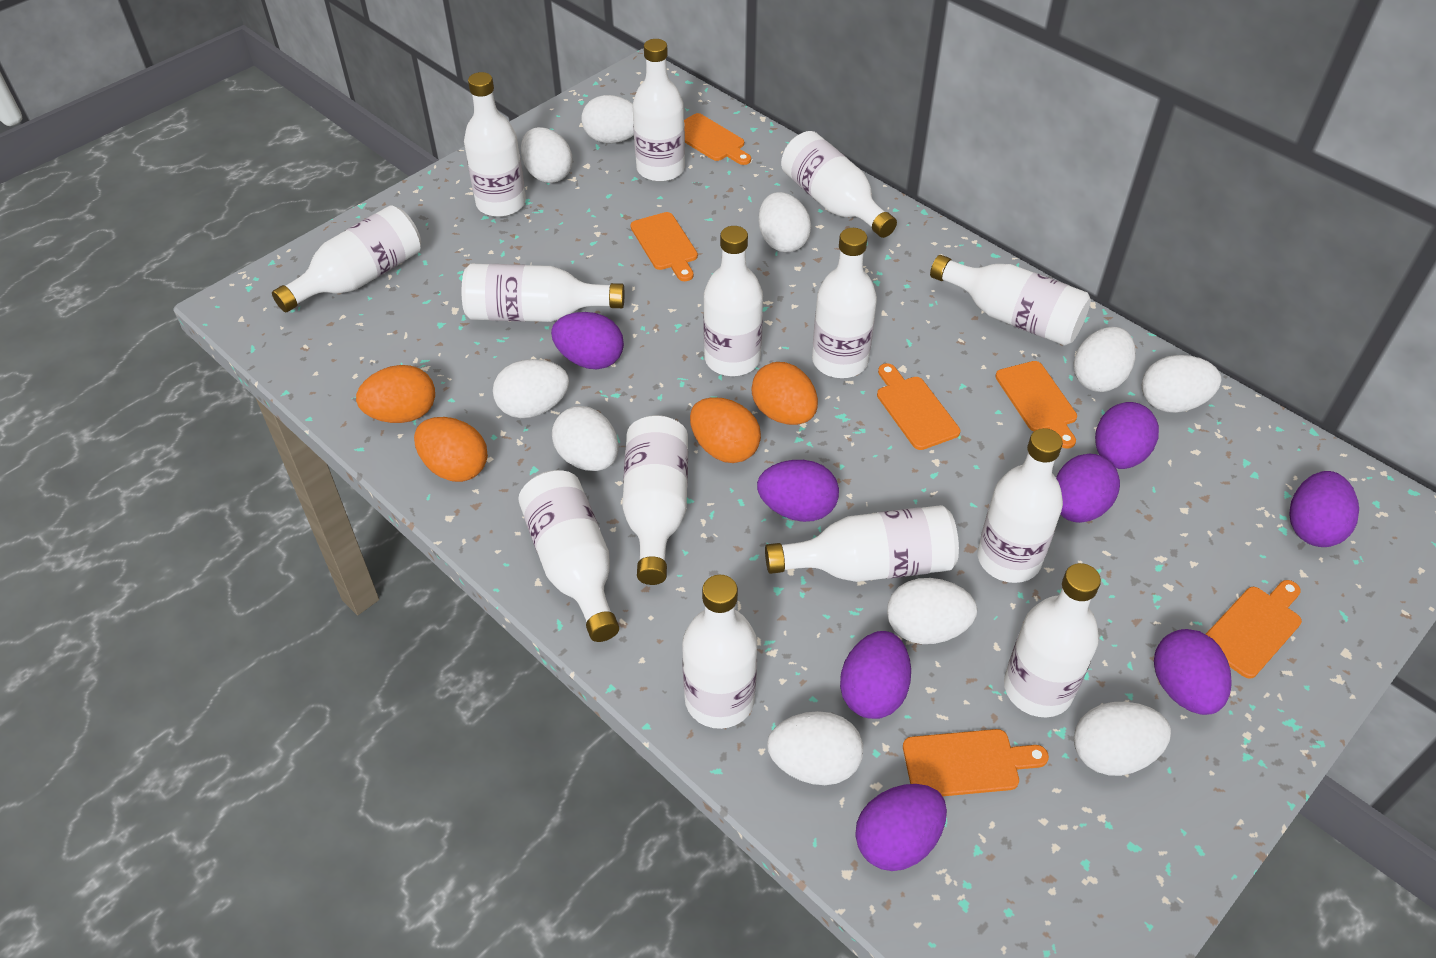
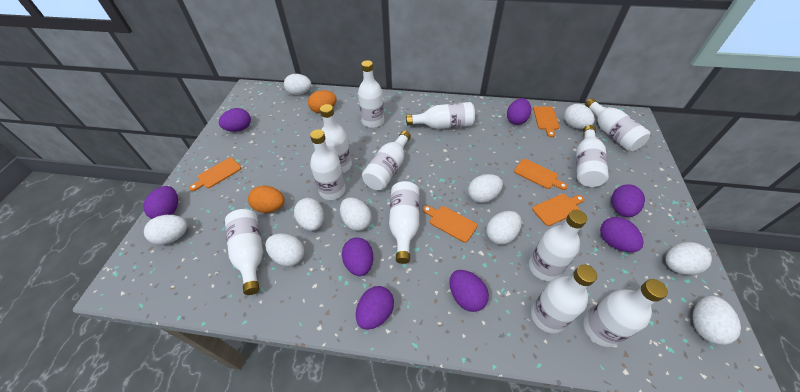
orange cutting board: 6 -> 5
orange egg: 4 -> 2
white bottle: 14 -> 12

